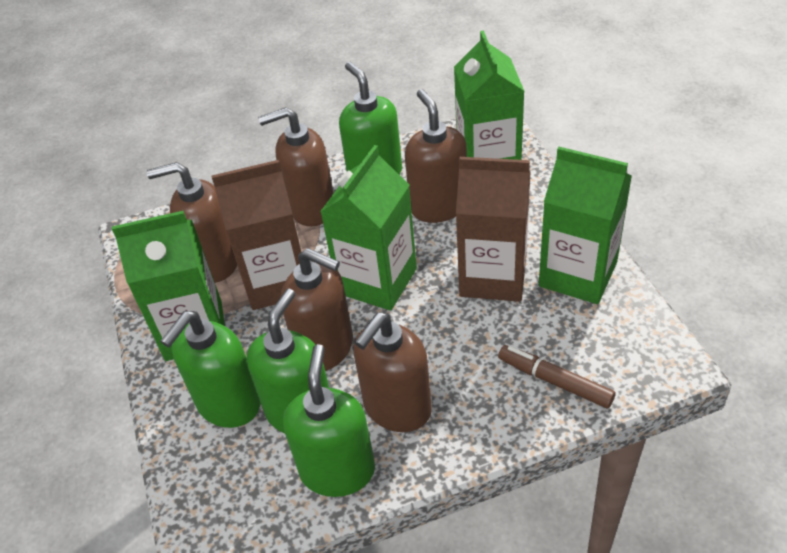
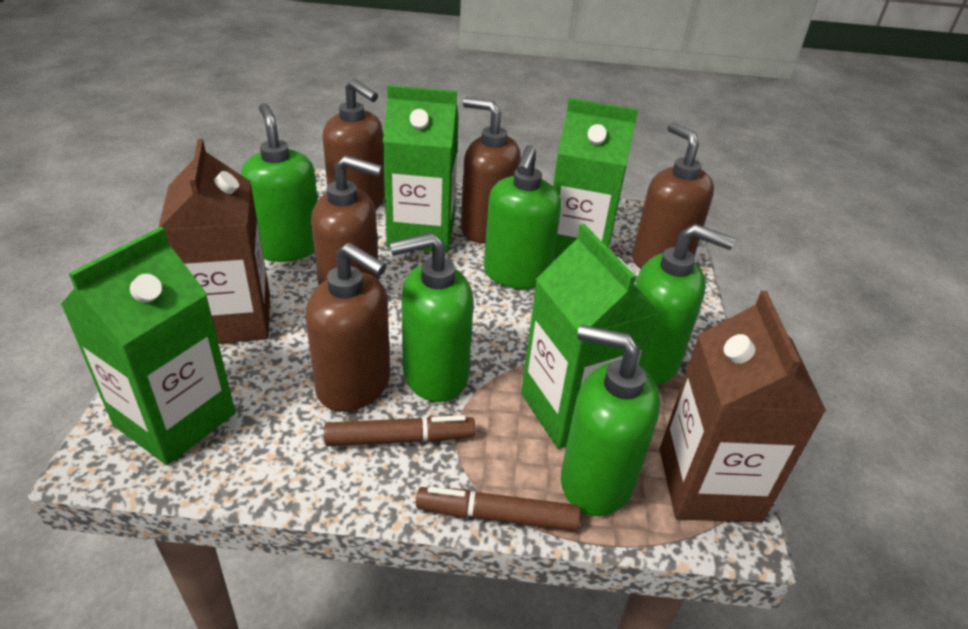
brown marker: 1 -> 2
green soap dispenser: 4 -> 5

